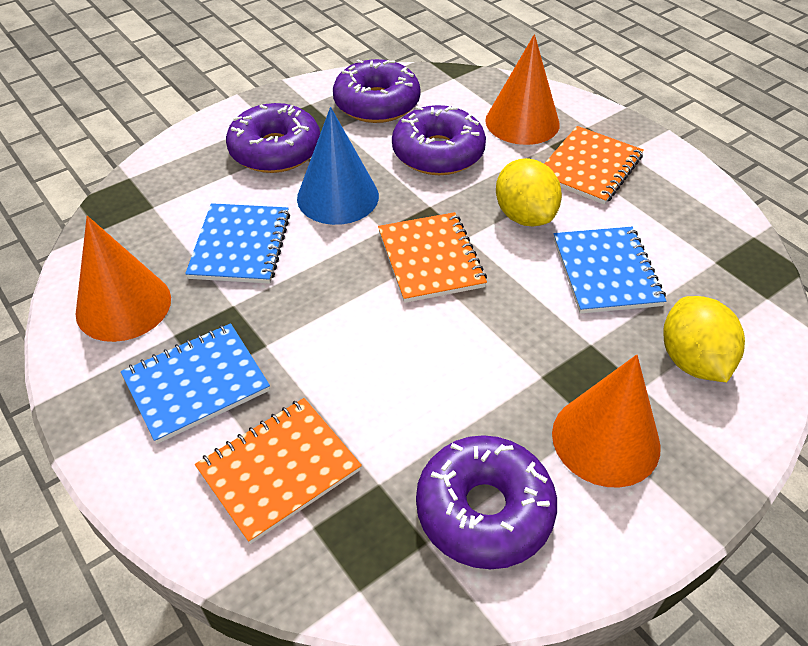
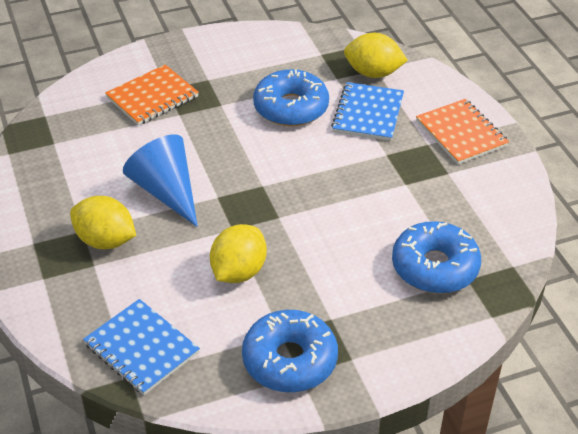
blue donut: 0 -> 3
blue notebook: 3 -> 2
orange cone: 3 -> 0
orange notebook: 3 -> 2
purple donut: 4 -> 0
yellow lemon: 2 -> 3

